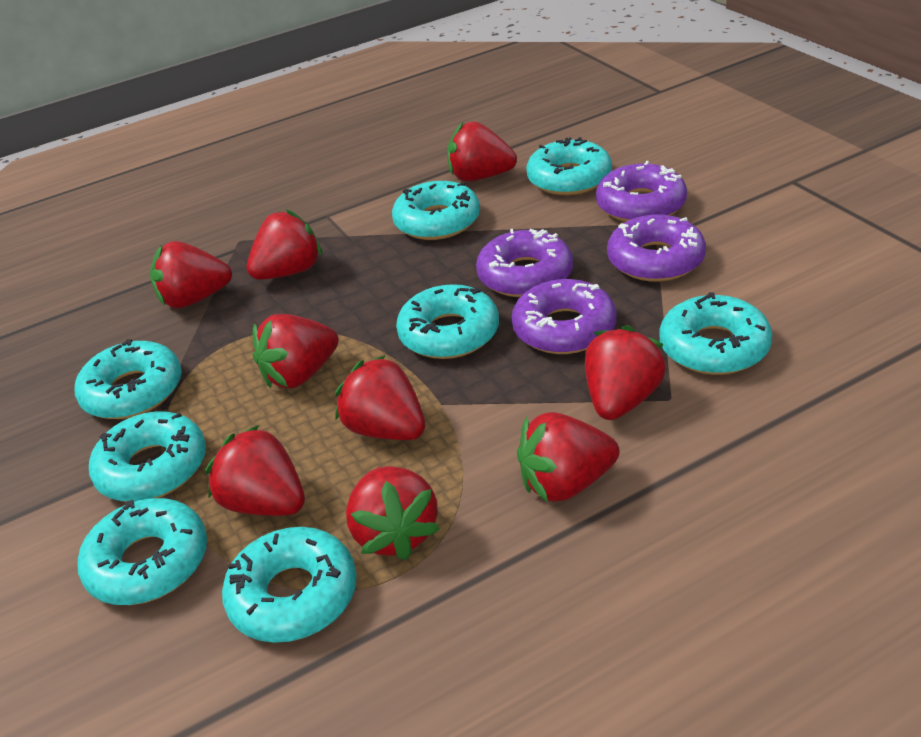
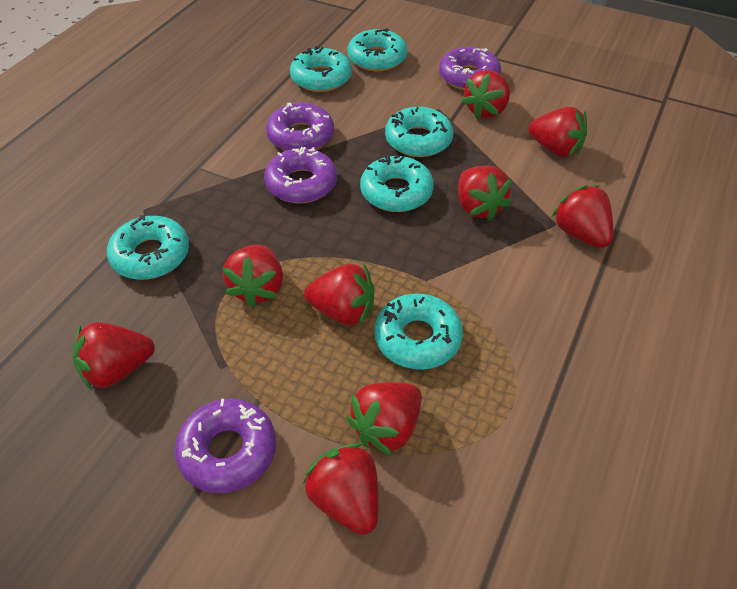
turquoise donut: 8 -> 6

